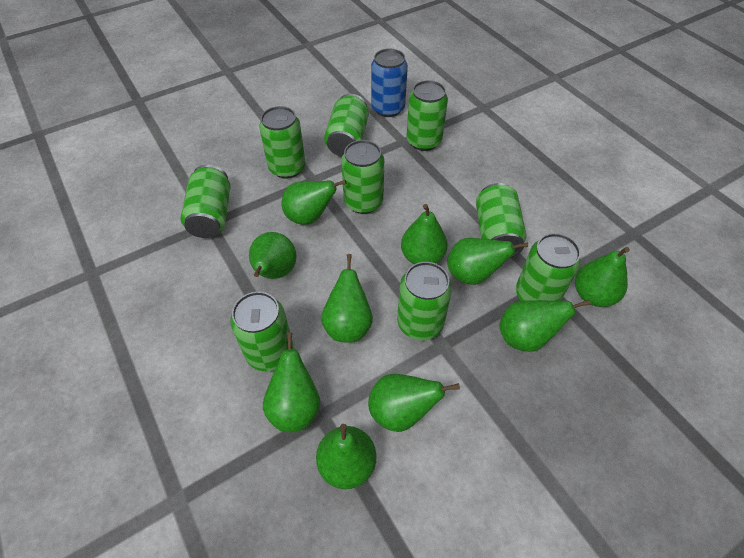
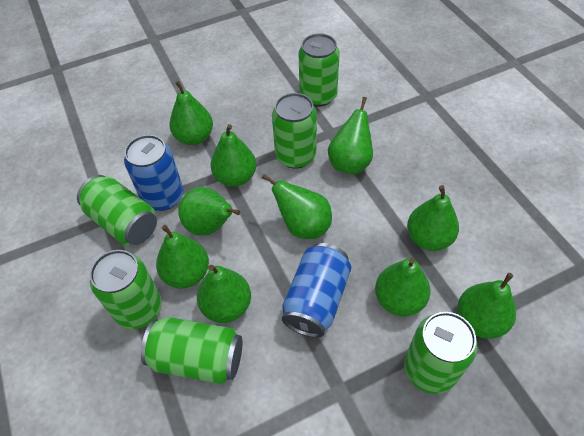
blue can: 1 -> 2
green can: 9 -> 6

